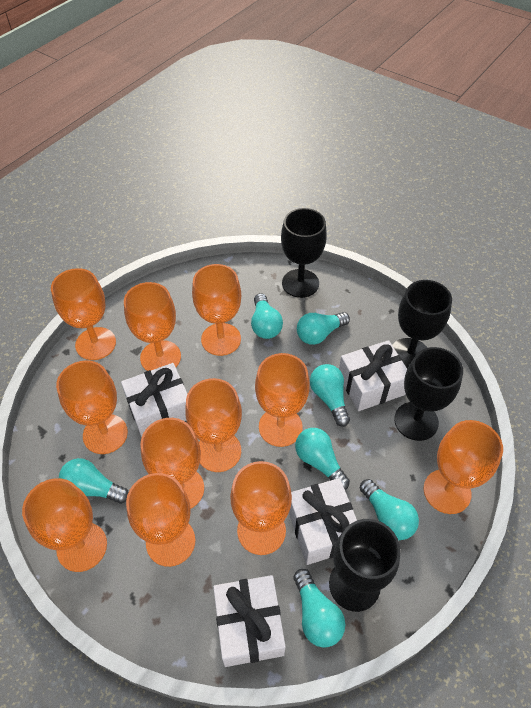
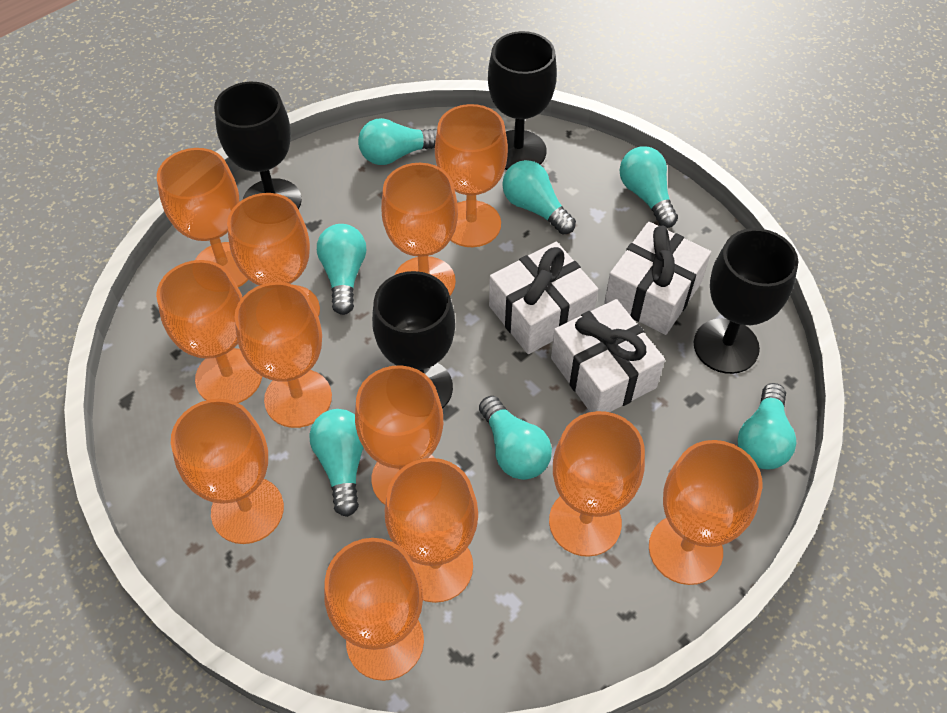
orange goblet: 11 -> 12
white gift: 4 -> 3

